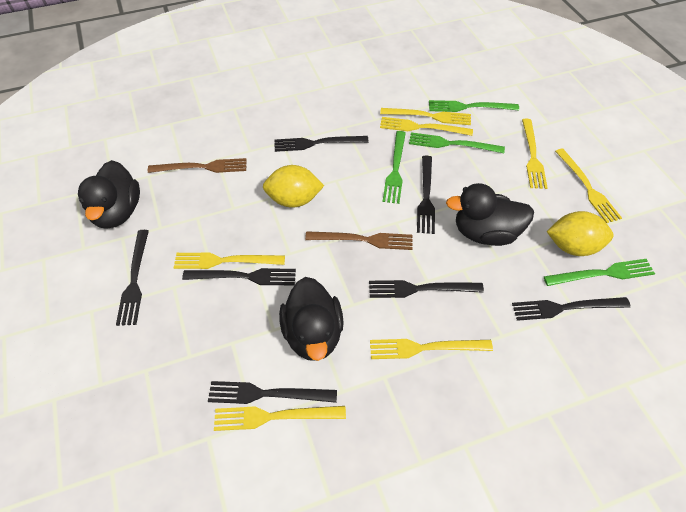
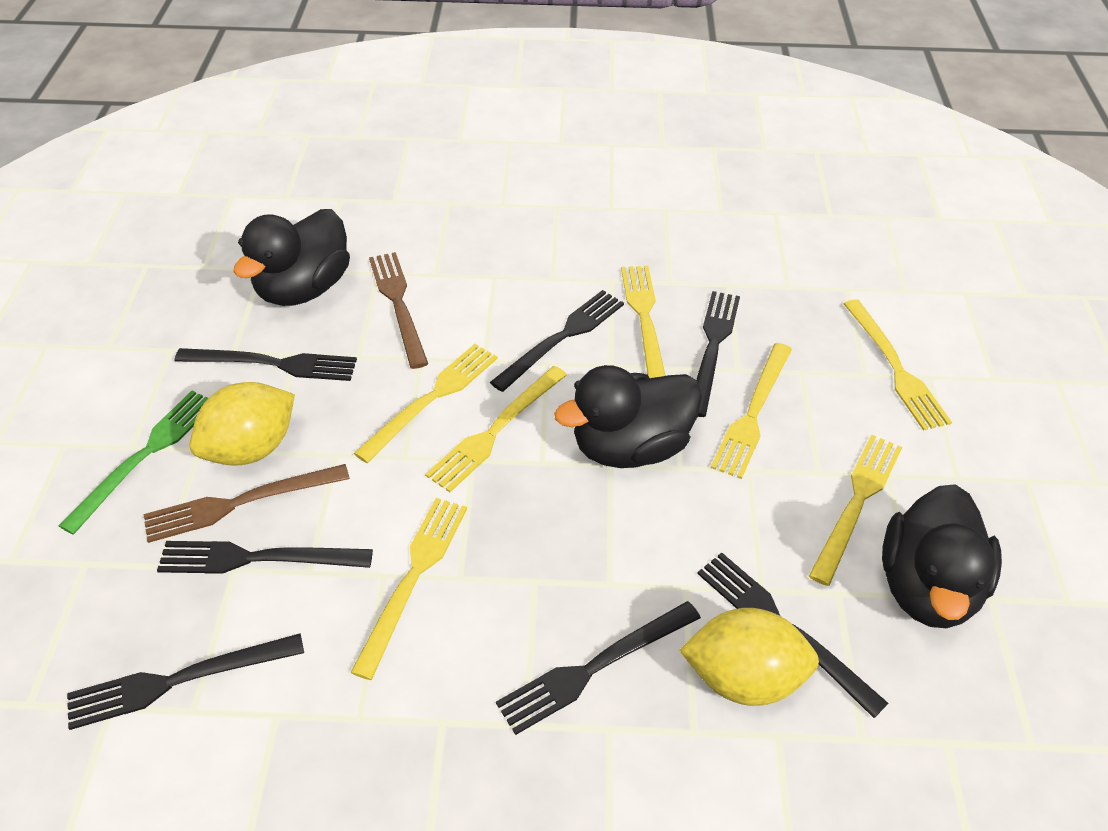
green fork: 4 -> 1

